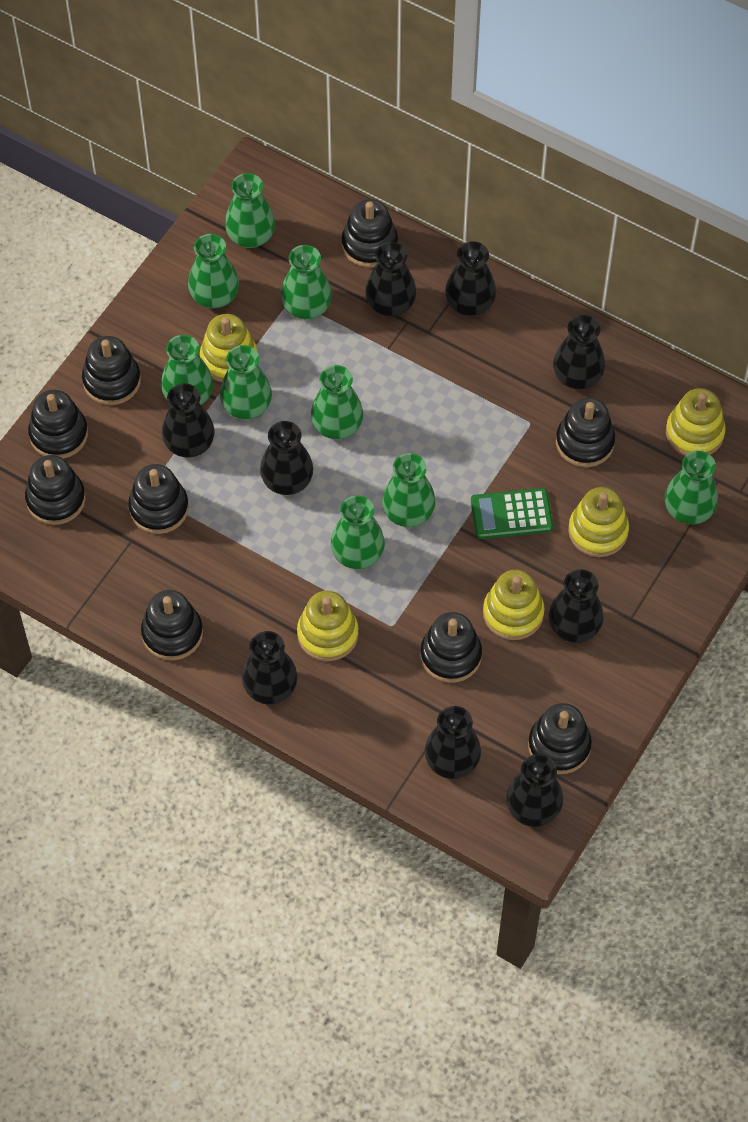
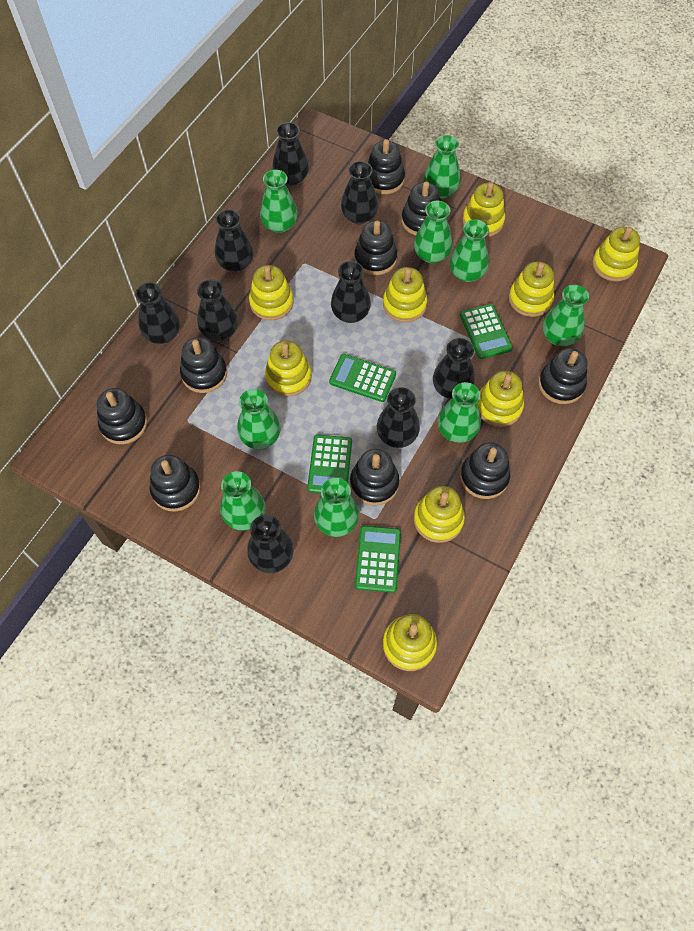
green calculator: 1 -> 4
yellow stacking toy: 5 -> 9

